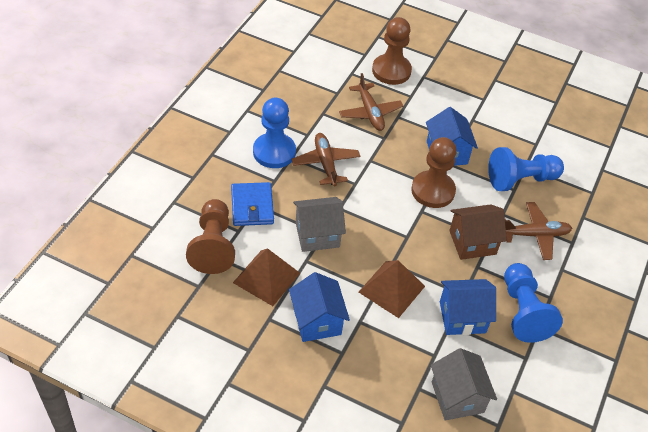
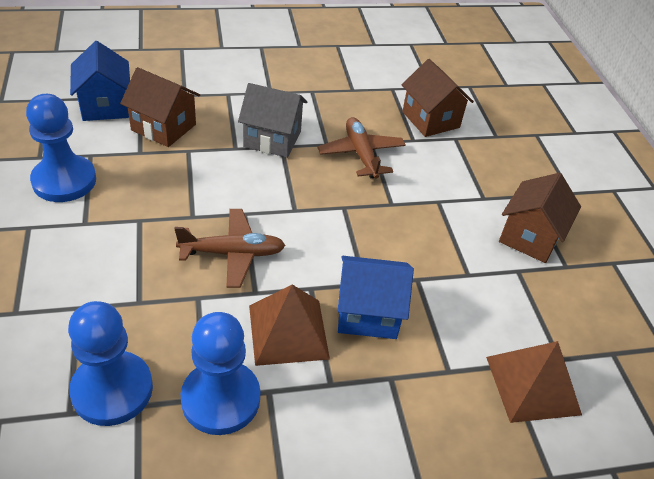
blue house: 3 -> 2
blue wallet: 1 -> 0
brown house: 1 -> 3
brown pawn: 3 -> 0
brown plane: 3 -> 2
grey house: 2 -> 1

